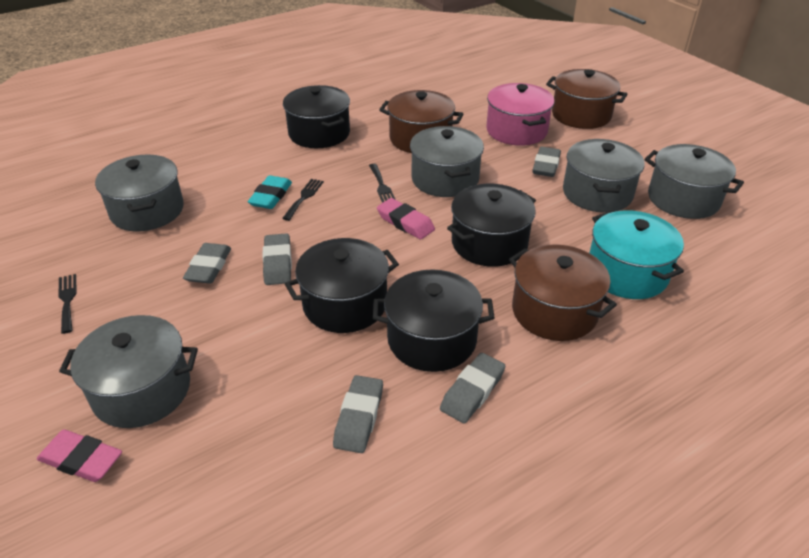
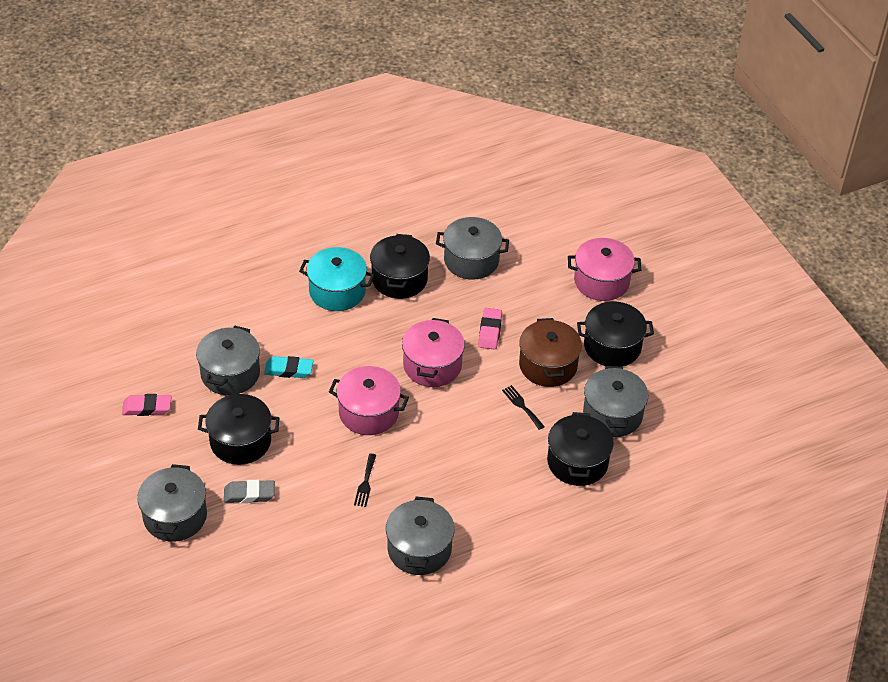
black fork: 3 -> 2
brown pot: 3 -> 1
grey eraser: 5 -> 1
pink pot: 1 -> 3

